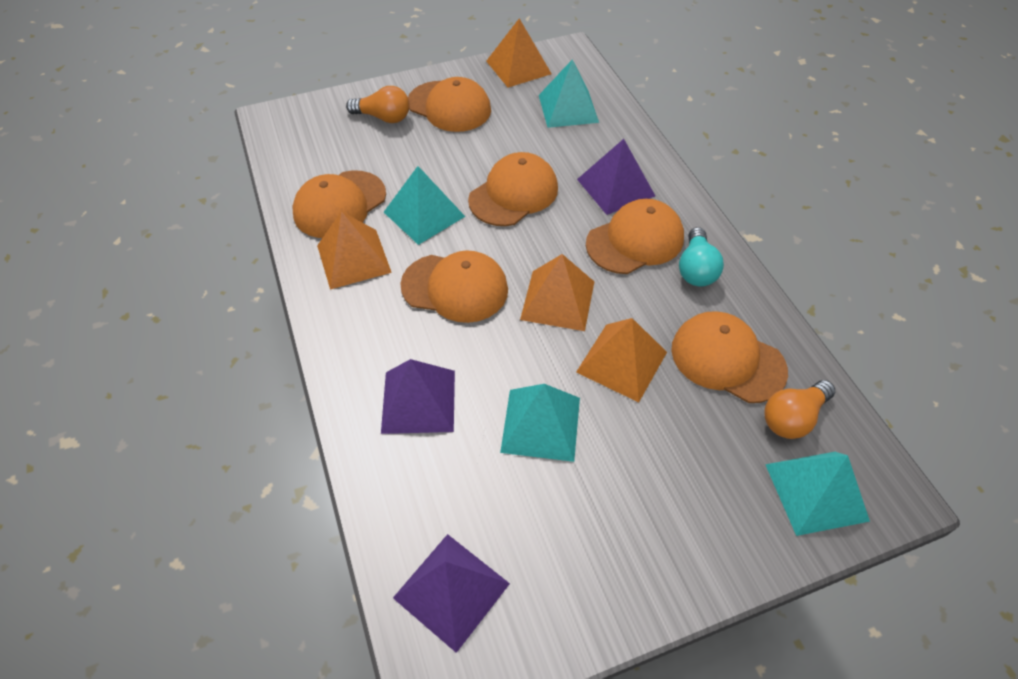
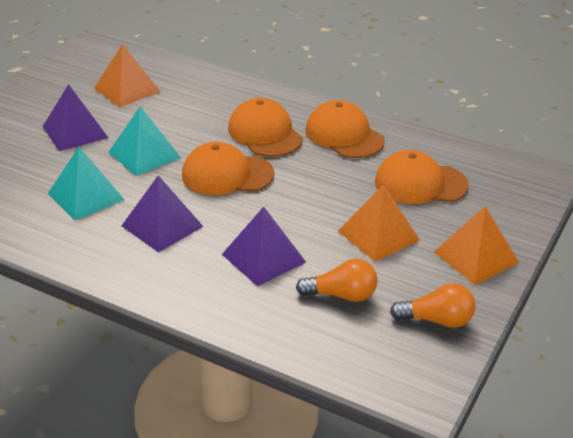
orange cap: 6 -> 4
orange pyramid: 4 -> 3
turquoise light bulb: 1 -> 0
turquoise pyramid: 4 -> 2

